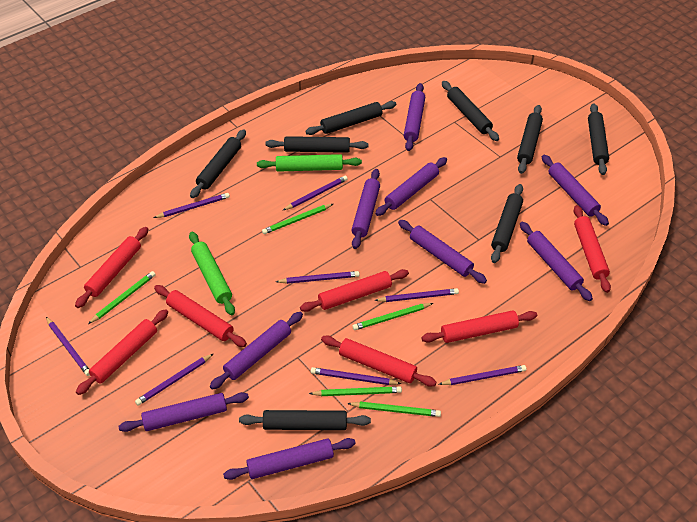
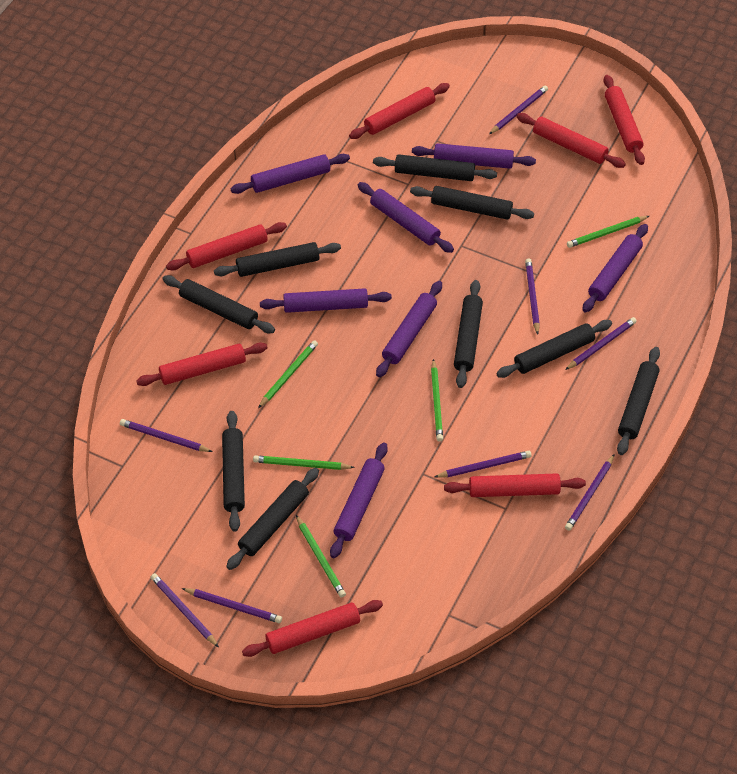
black rolling pin: 8 -> 9
green rolling pin: 2 -> 0
purple rolling pin: 9 -> 7

